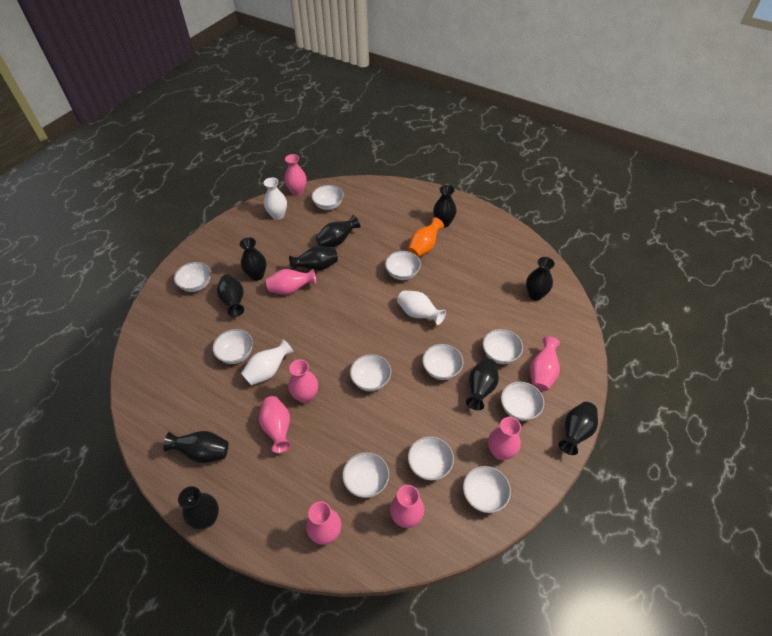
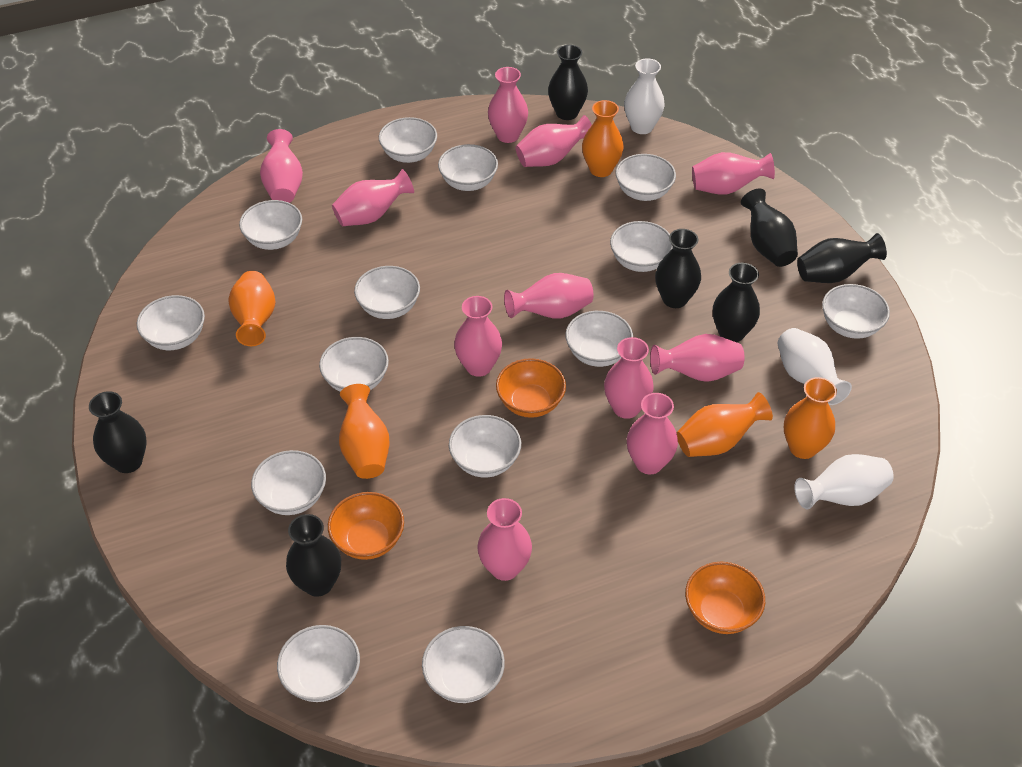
black vase: 10 -> 7
orange bowl: 0 -> 3
orange vase: 1 -> 5
pink vase: 8 -> 11
white bowl: 11 -> 14

